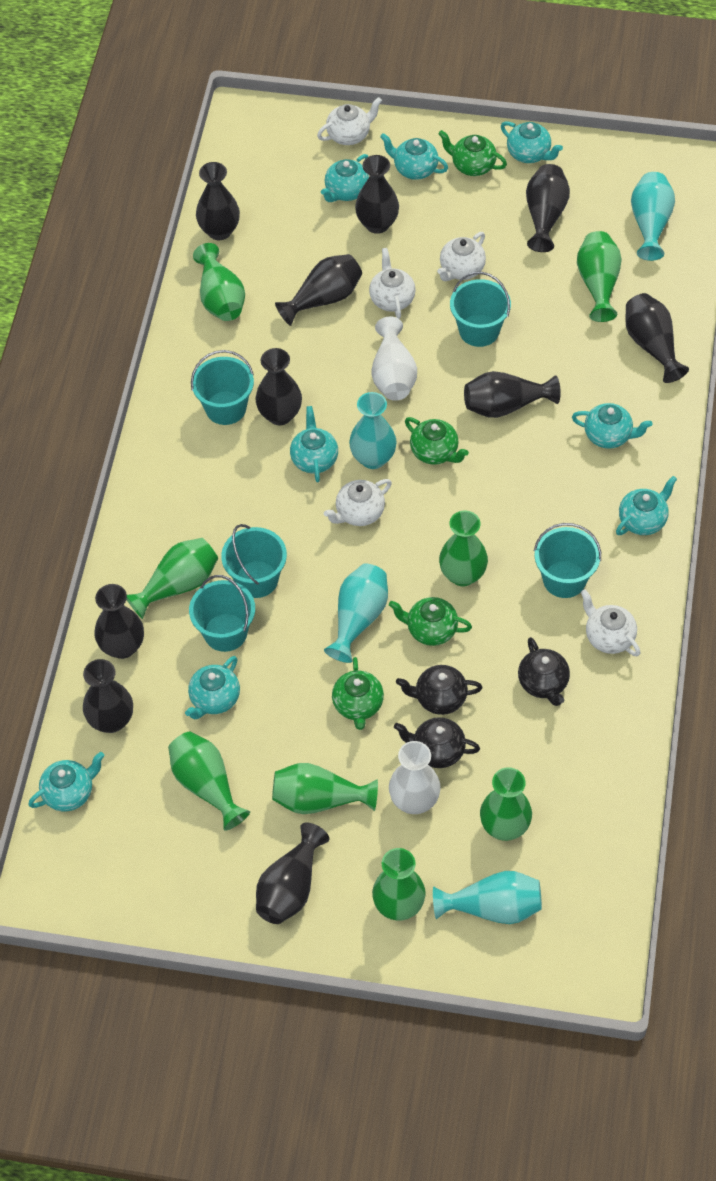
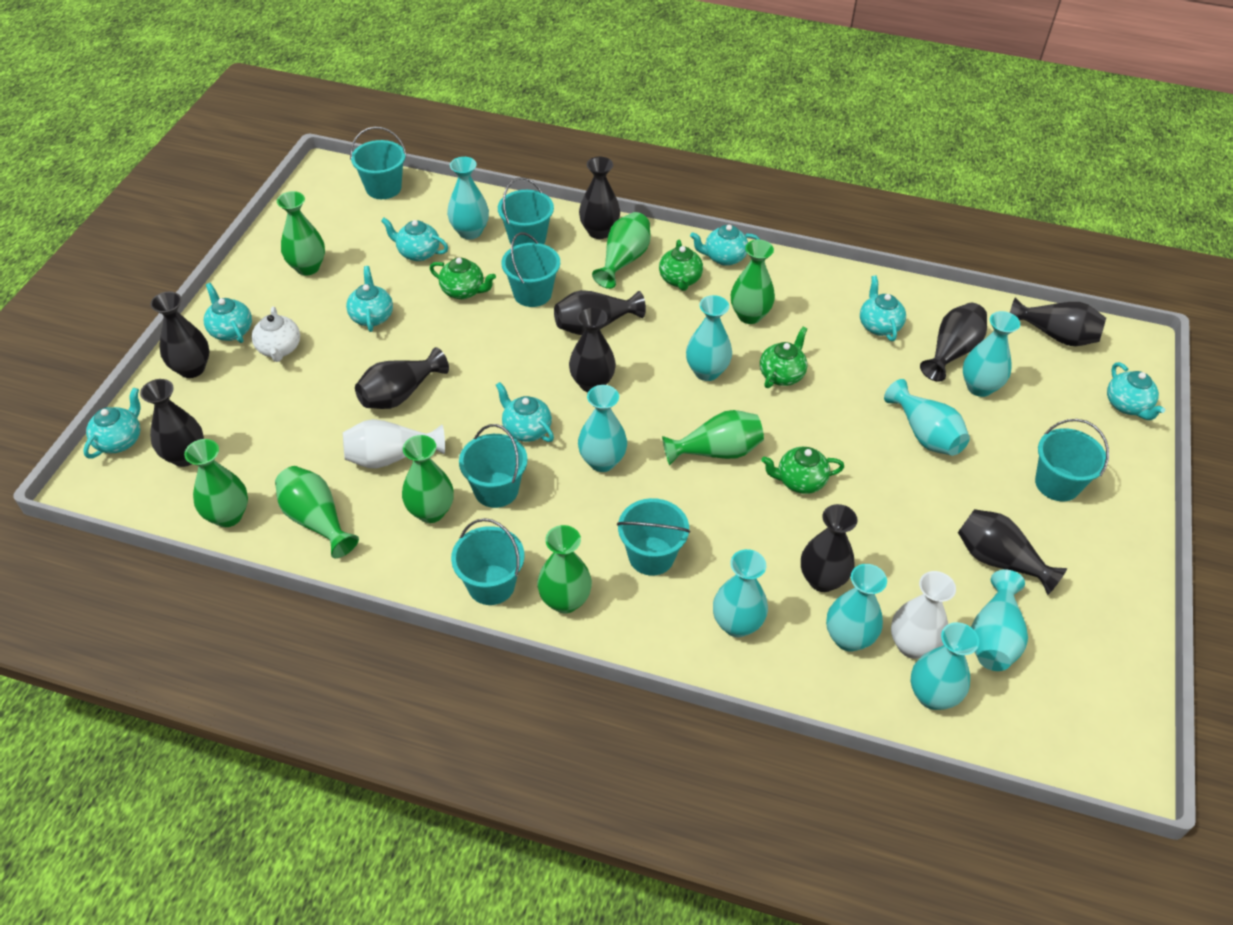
black teapot: 3 -> 0
turquoise bucket: 5 -> 7
turquoise vase: 4 -> 9
white teapot: 5 -> 1

